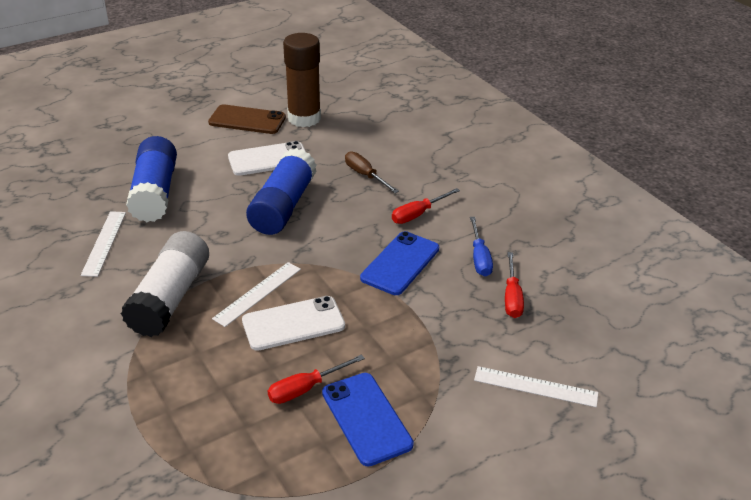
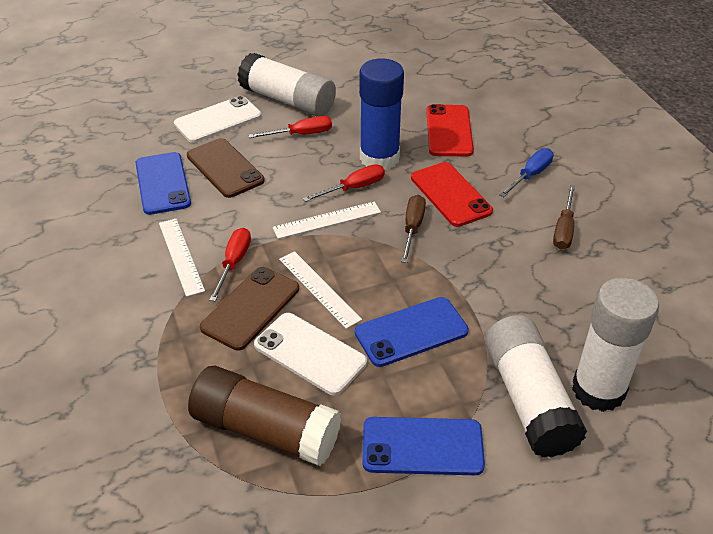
blue glue stick: 2 -> 1
blue phone: 2 -> 3
brown phone: 1 -> 2
brown screwdriver: 1 -> 2
red phone: 0 -> 2
white glue stick: 1 -> 3

